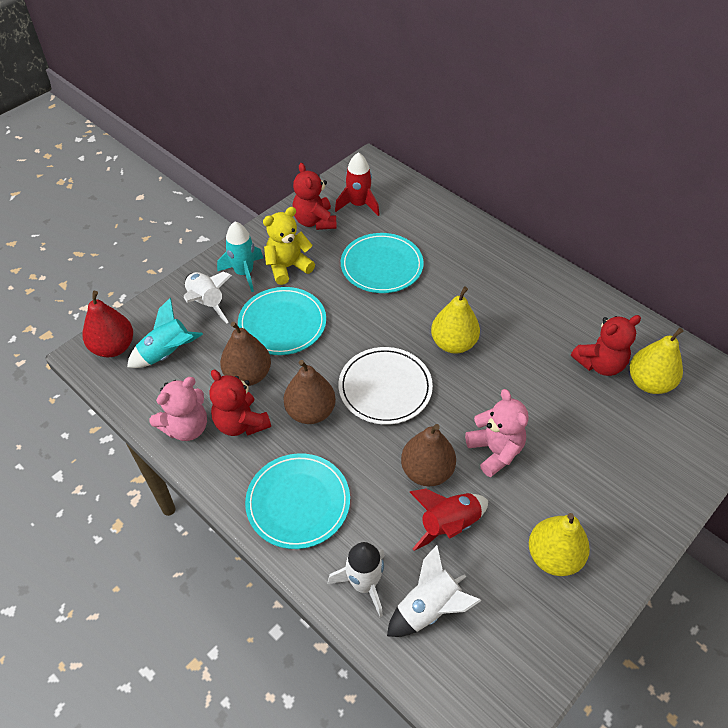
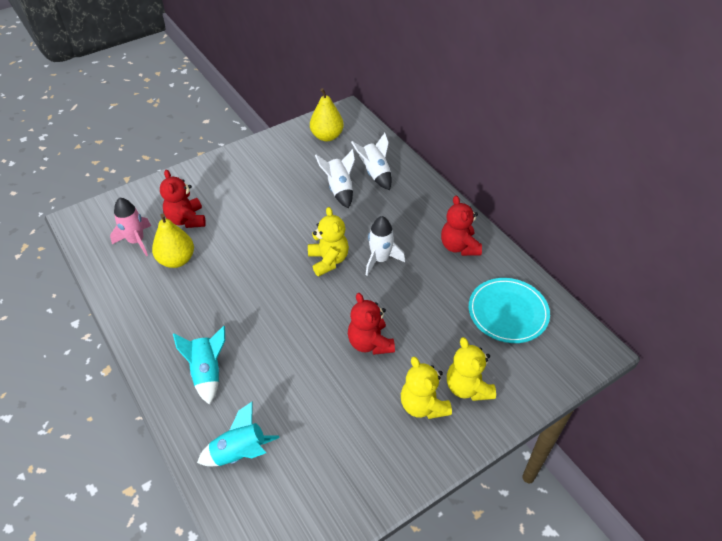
brown pear: 3 -> 0
pink rocket: 0 -> 1
pink teddy bear: 2 -> 0
red pear: 1 -> 0
red rocket: 2 -> 0
turquoise plate: 3 -> 1
white plate: 1 -> 0
yellow pear: 3 -> 2
yellow teddy bear: 1 -> 3

